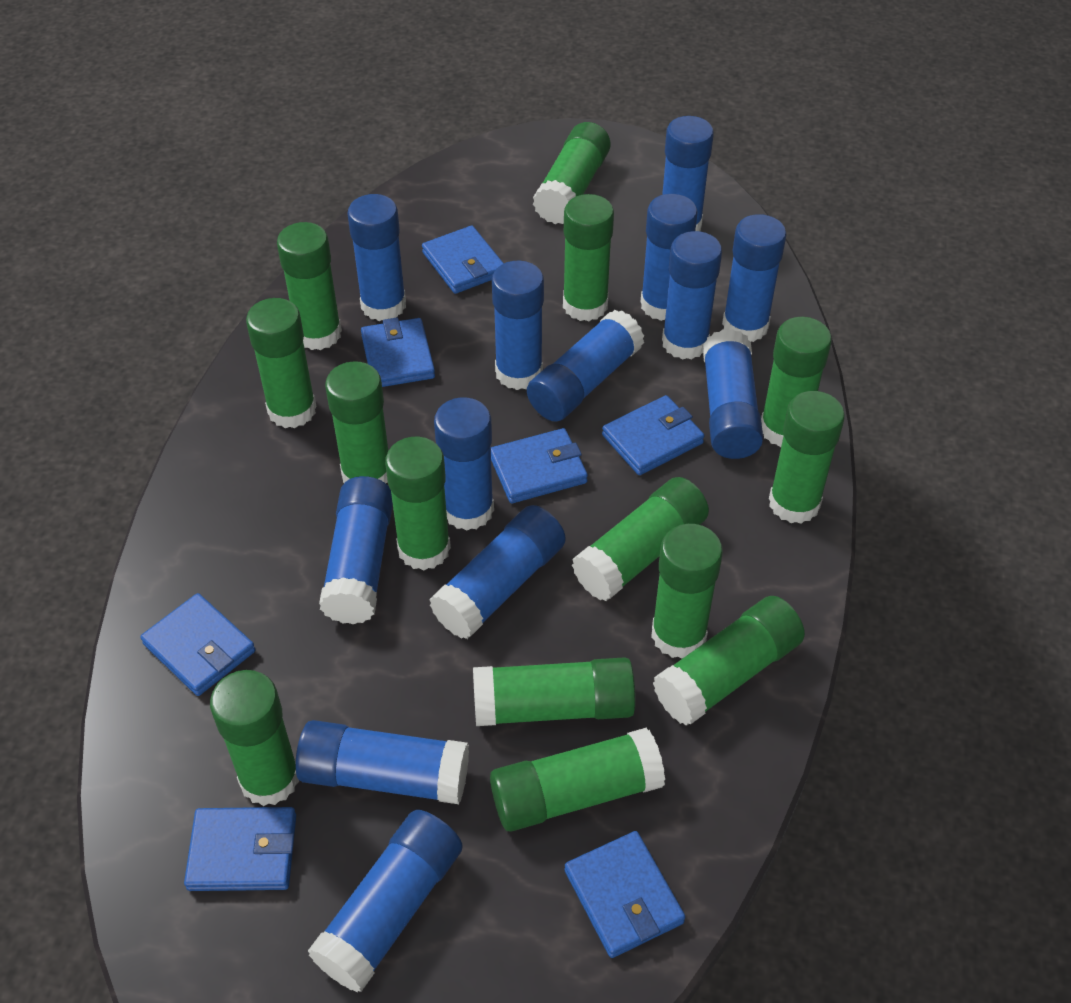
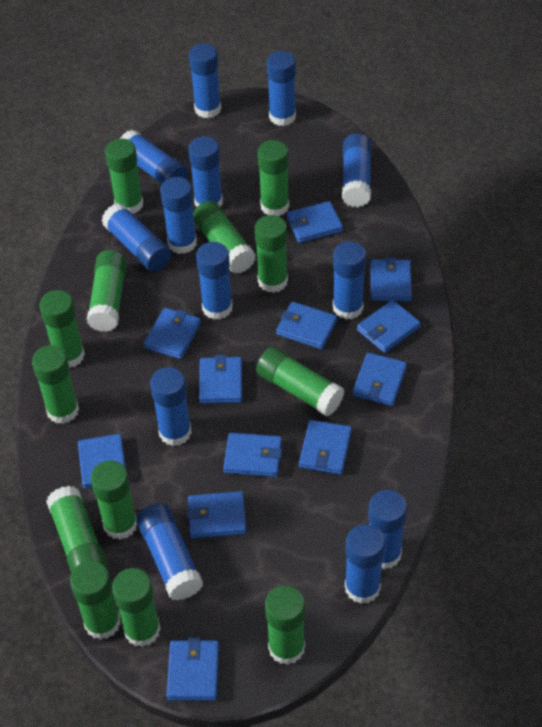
blue wallet: 7 -> 12
green glue stick: 14 -> 13

